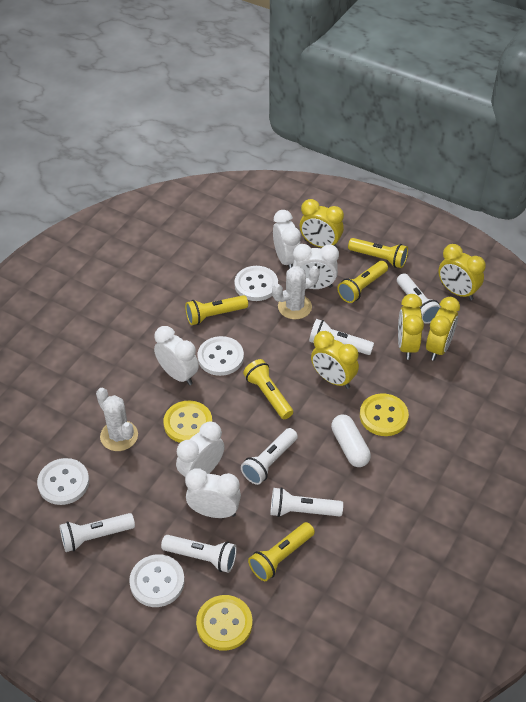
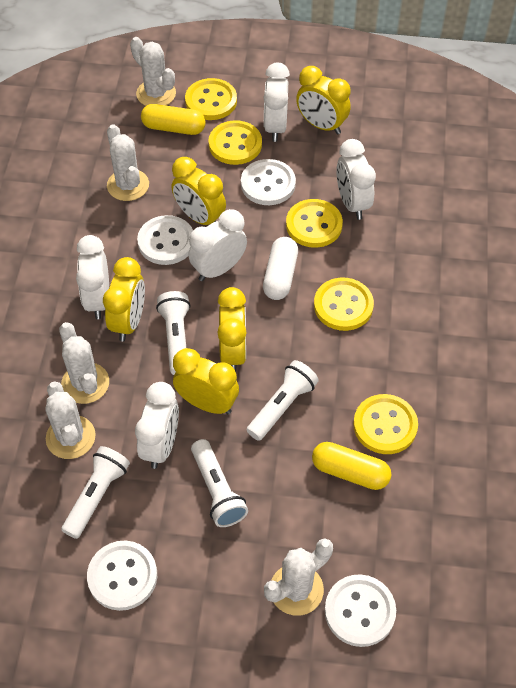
white cactus: 2 -> 5
white flashlight: 6 -> 4
yellow button: 3 -> 5
yellow capsule: 0 -> 2
yellow flashlight: 5 -> 0

